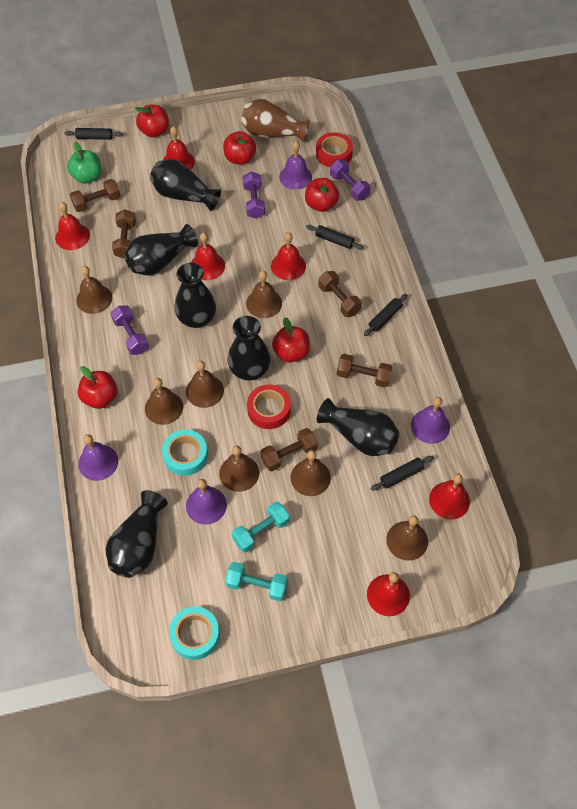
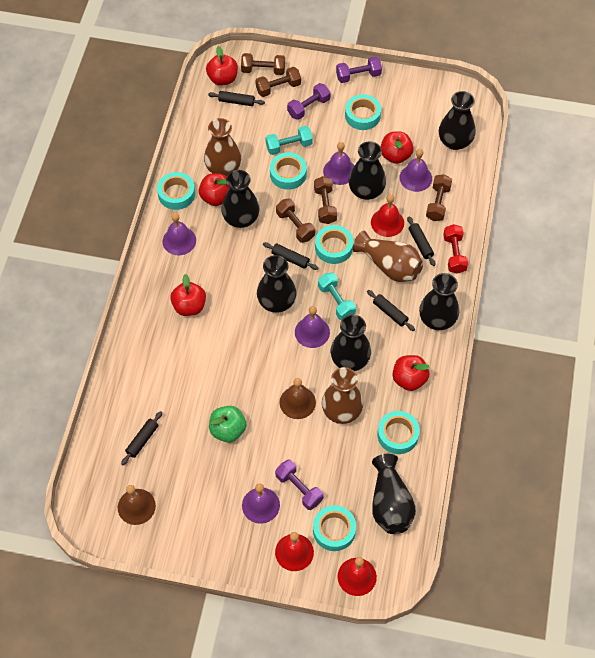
black rolling pin: 4 -> 5
black vase: 6 -> 7
brown bell: 7 -> 2
brown vase: 1 -> 3
purple bell: 4 -> 5
red bell: 6 -> 3
red dumbbell: 0 -> 1
red tape: 2 -> 0
turquoise tape: 2 -> 6

